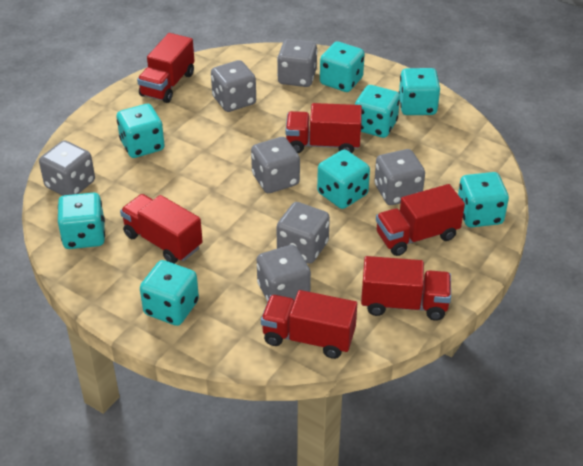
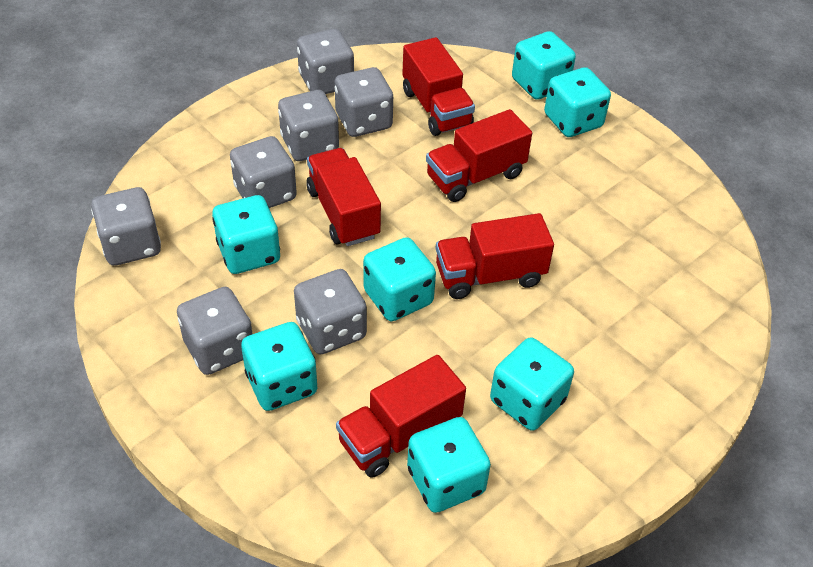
red truck: 6 -> 5
turquoise dice: 8 -> 7

